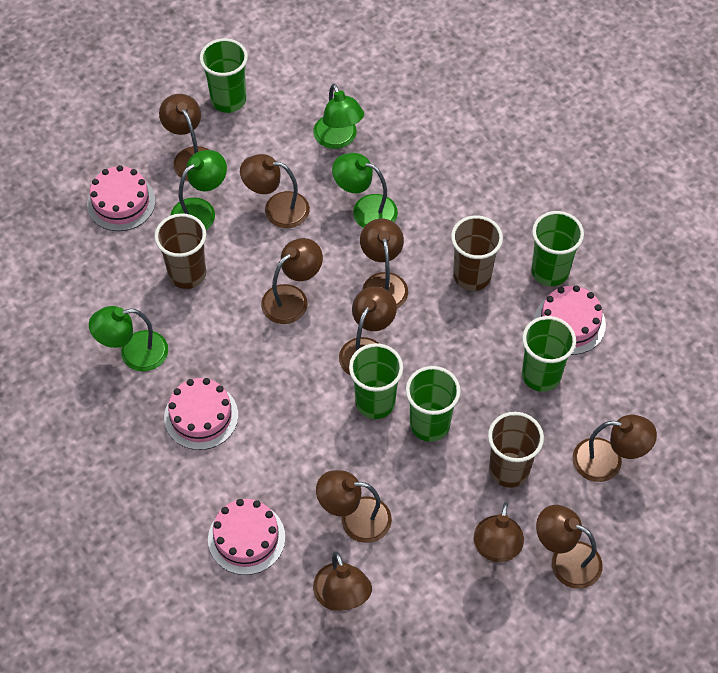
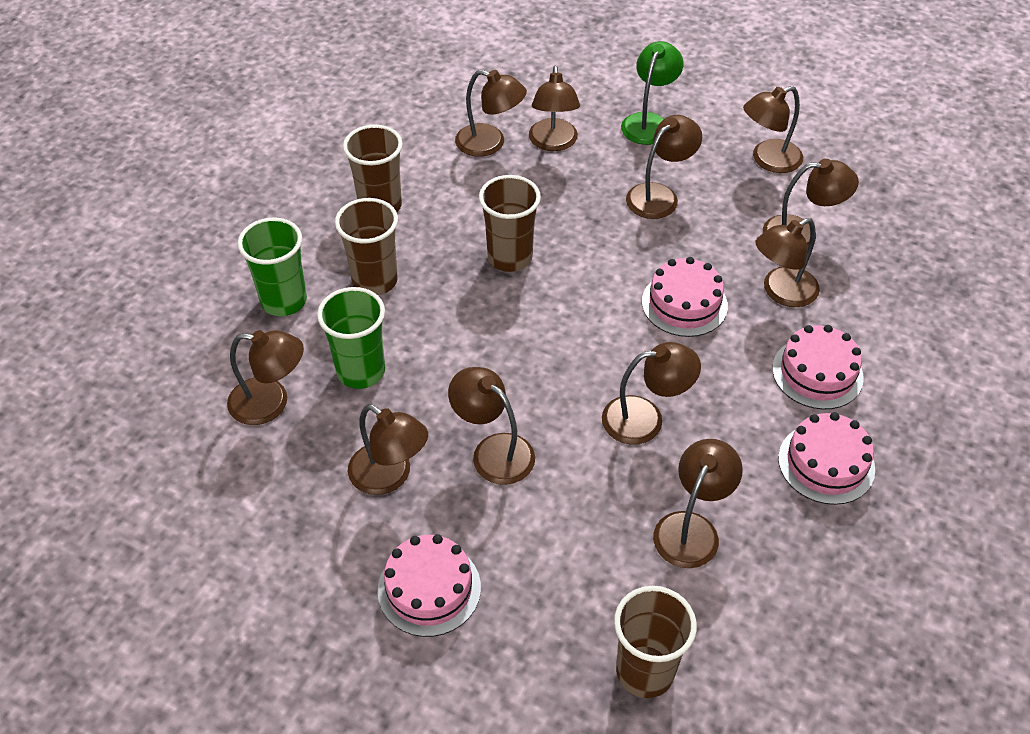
brown cup: 3 -> 4
brown lamp: 10 -> 11
green cup: 5 -> 2
green lamp: 4 -> 1

